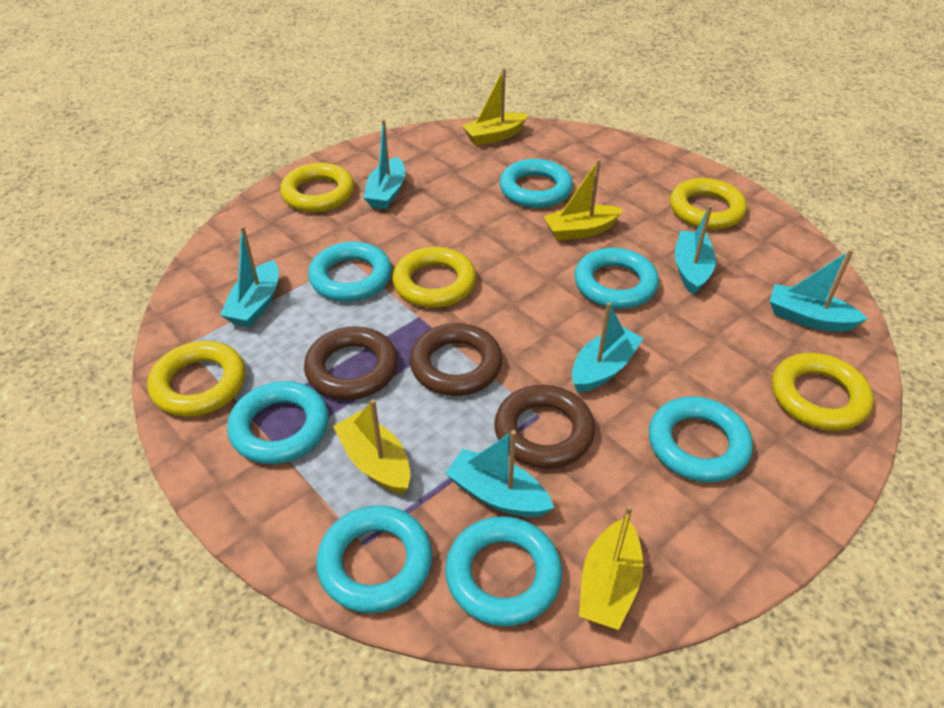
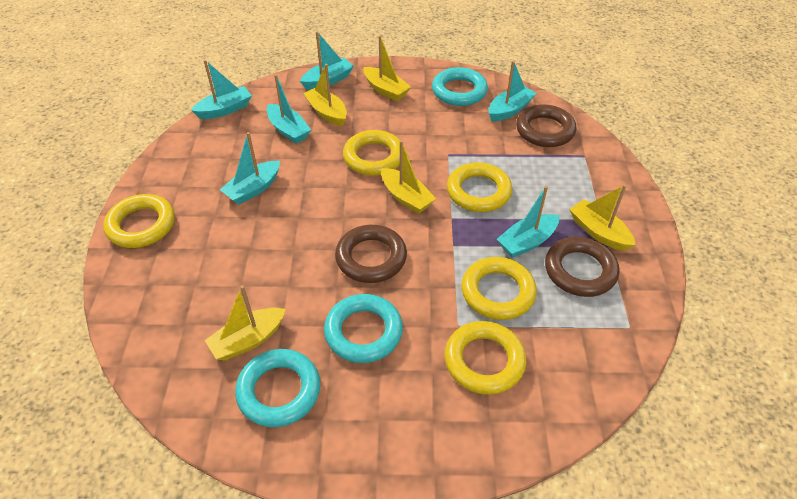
turquoise ring: 7 -> 3
yellow boat: 4 -> 5

